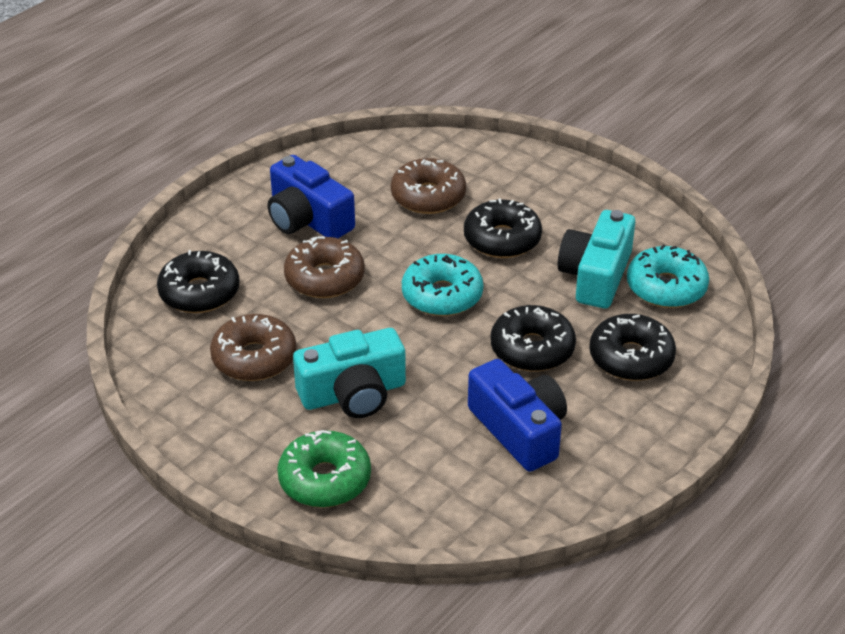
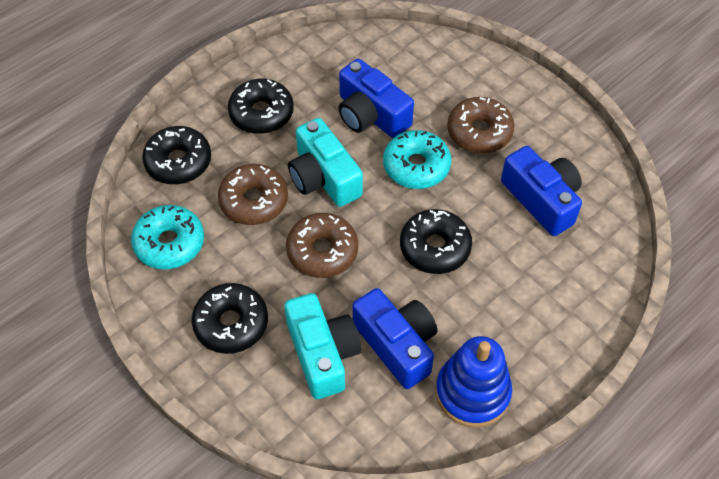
blue camera: 2 -> 3
blue stacking toy: 0 -> 1
green donut: 1 -> 0

